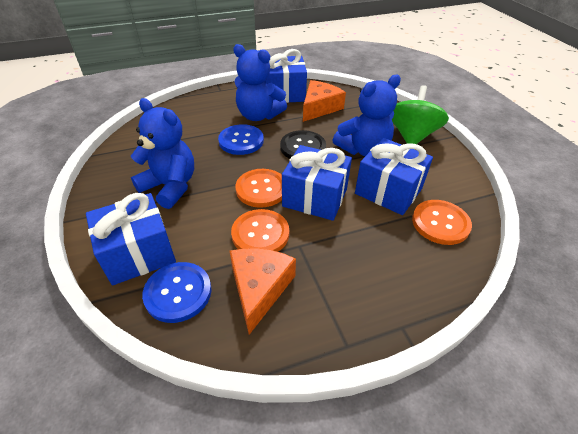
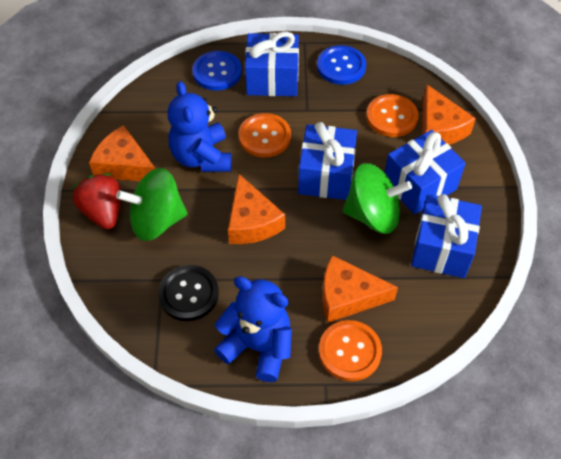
blue teddy bear: 3 -> 2
green spinning top: 1 -> 2
orange cheese: 2 -> 4
red strawberry: 0 -> 1

